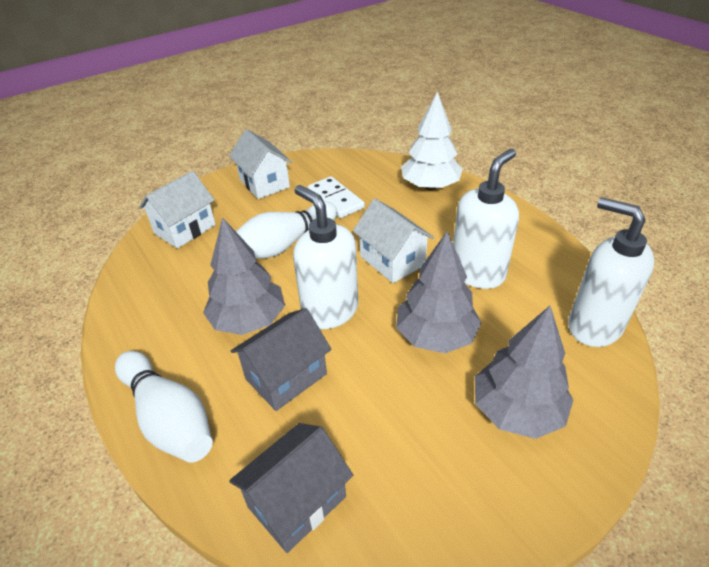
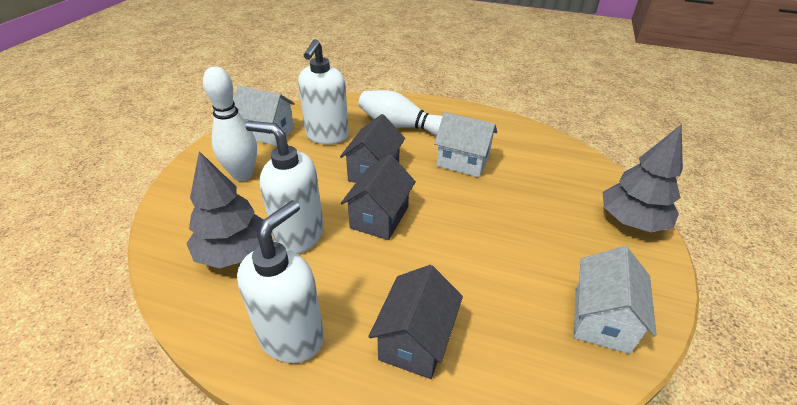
grey house: 2 -> 3
grey tree: 3 -> 2
white domino: 1 -> 0
white tree: 1 -> 0

